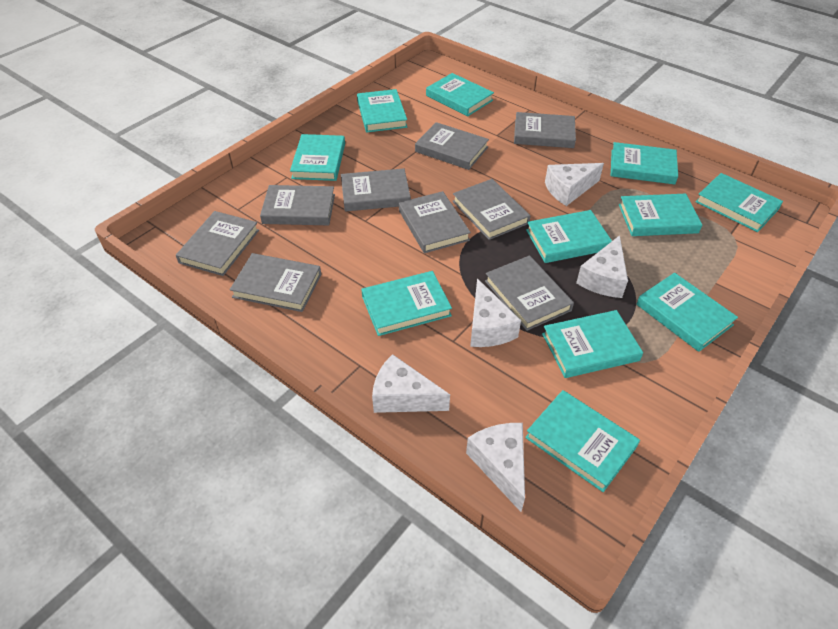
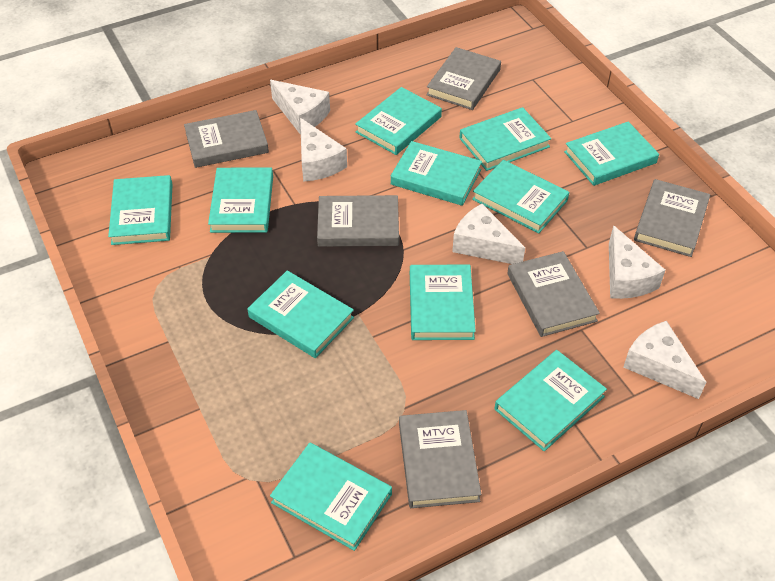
grey book: 9 -> 6

